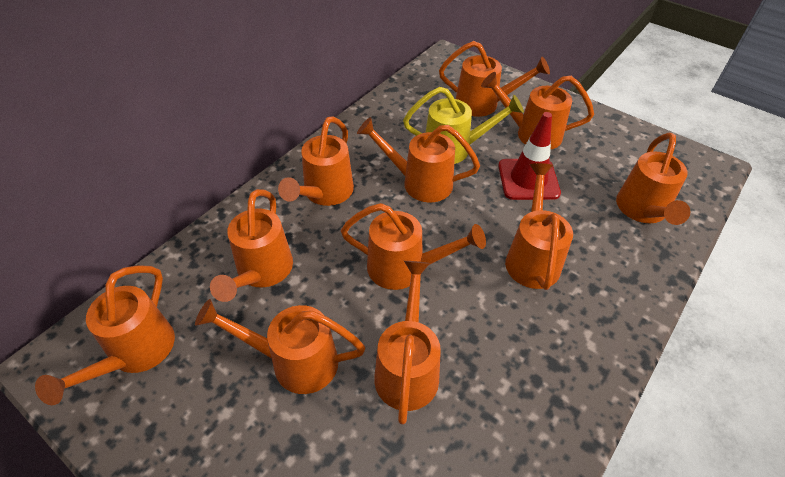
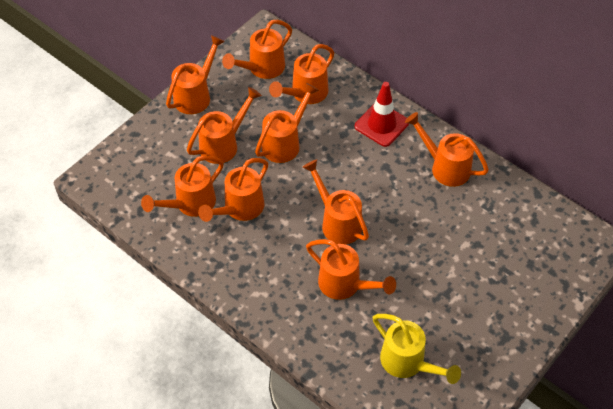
orange watering can: 11 -> 10

